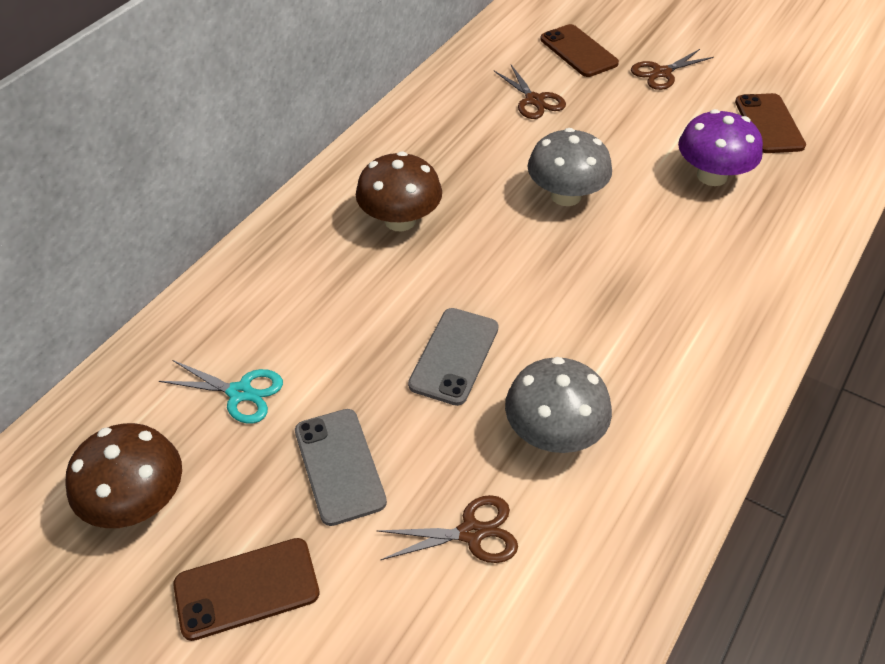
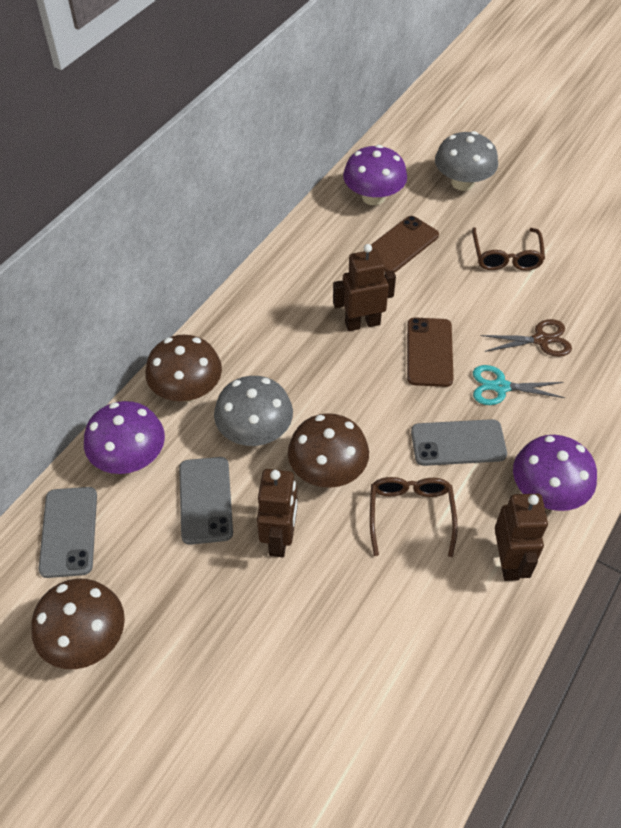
brown glasses: 0 -> 2
brown mushroom: 2 -> 3
brown phone: 3 -> 2
brown robot: 0 -> 3
brown scissors: 3 -> 1
grey phone: 2 -> 3
purple mushroom: 1 -> 3

